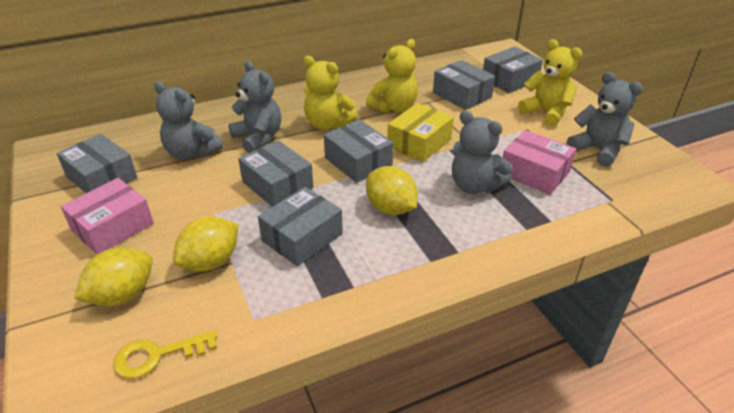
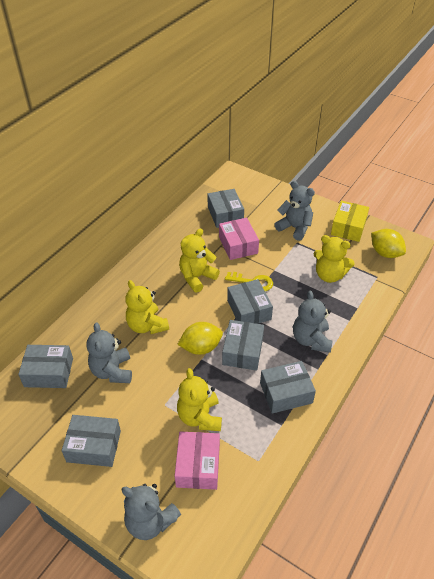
yellow lemon: 3 -> 2
yellow teddy bear: 3 -> 4

